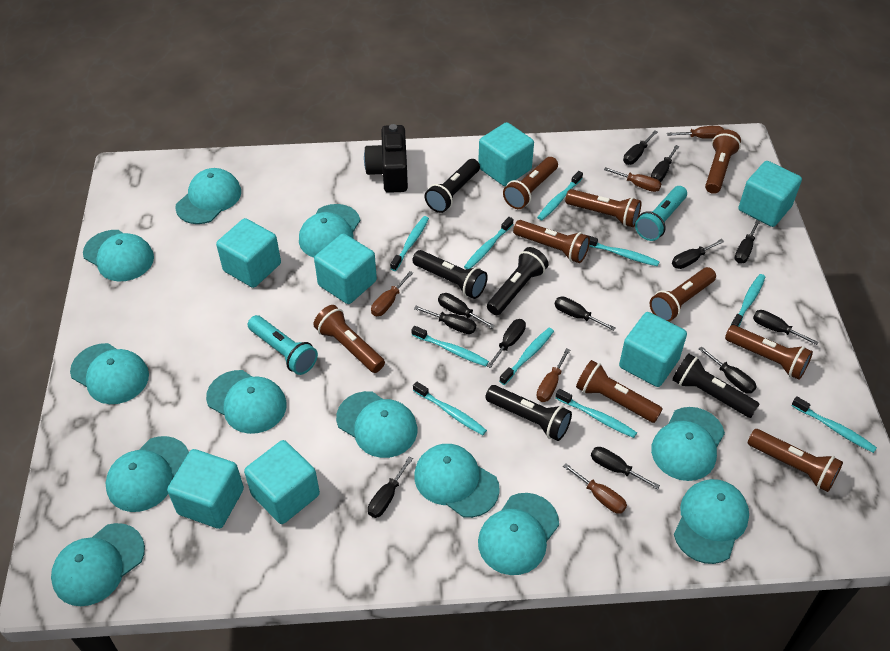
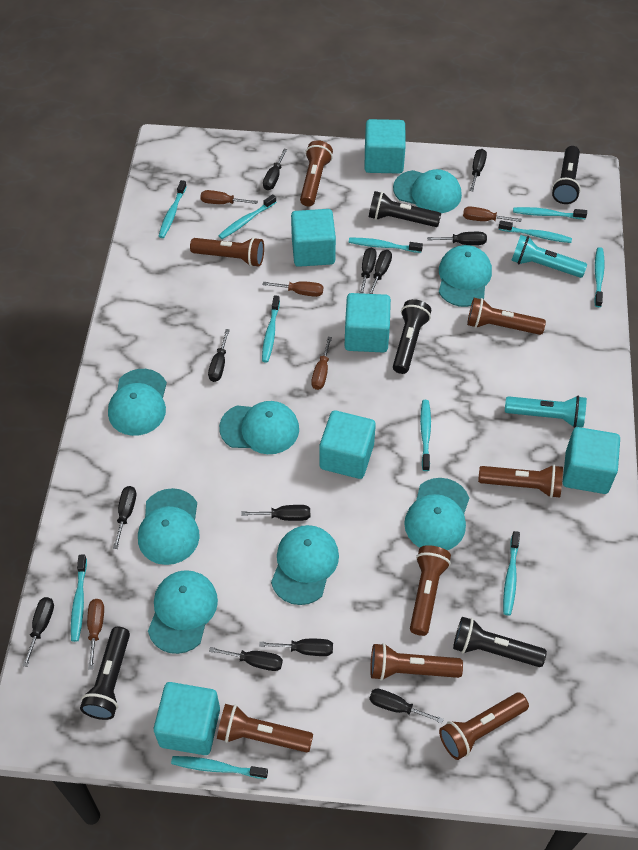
black camera: 1 -> 0
brown flashlight: 9 -> 8
turquoise cap: 12 -> 8
turquoise cube: 7 -> 6
turquoise toothbrush: 10 -> 11

